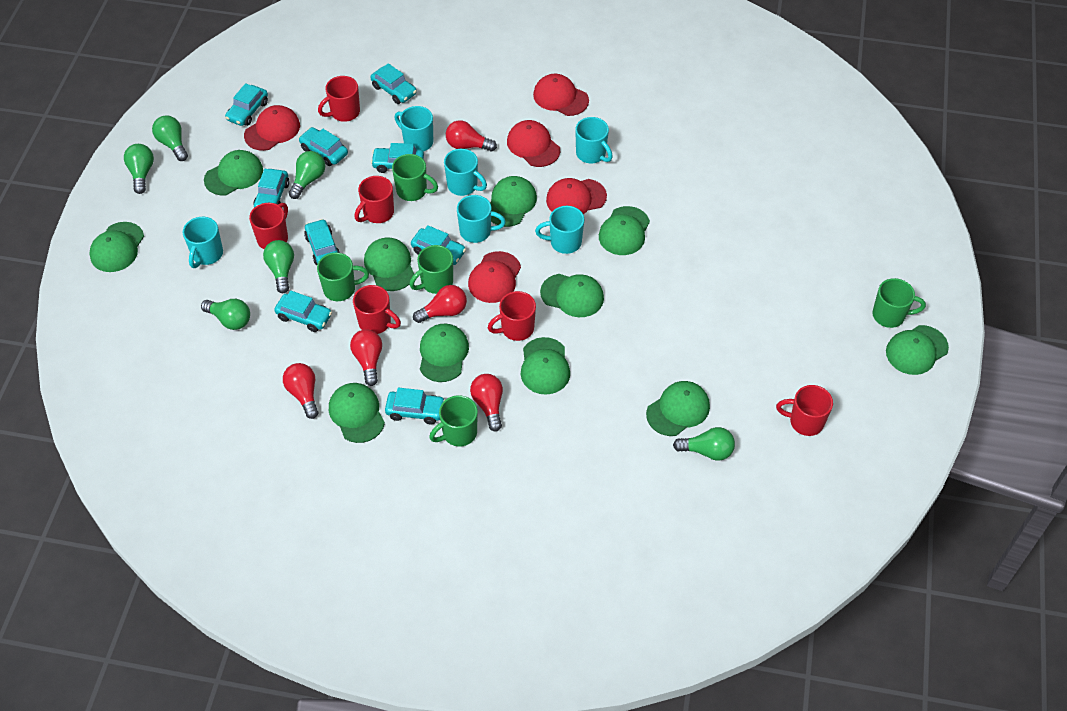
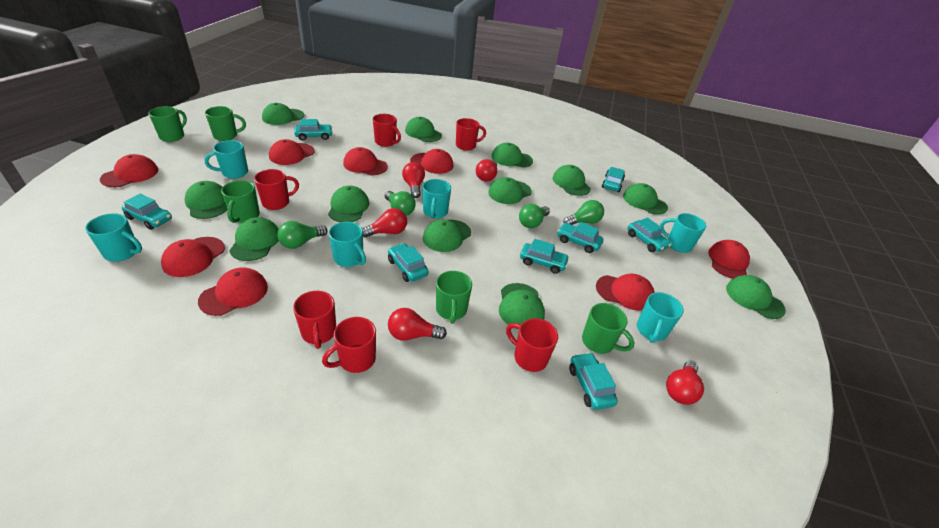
green cap: 11 -> 12
green light bulb: 6 -> 4
red cap: 5 -> 8
turquoise car: 9 -> 8

